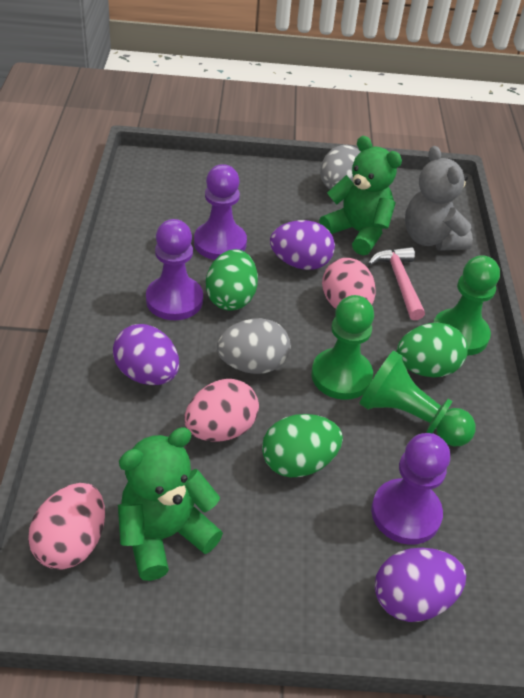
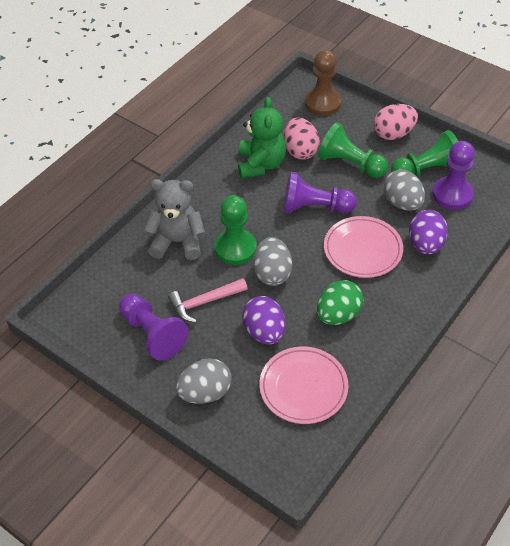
brown pawn: 0 -> 1
green egg: 3 -> 1
green teddy bear: 2 -> 1
grey egg: 2 -> 3
pink egg: 3 -> 2
pink plate: 0 -> 2
purple egg: 3 -> 2

